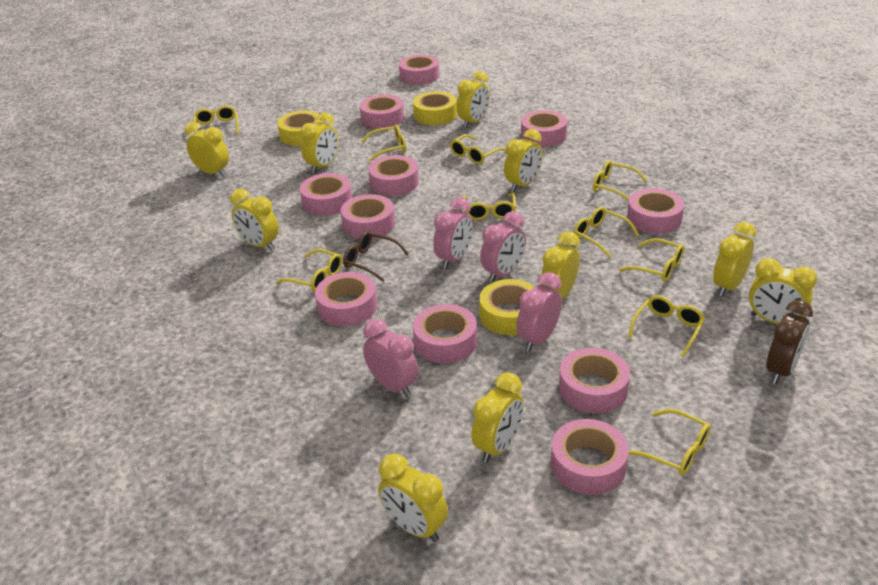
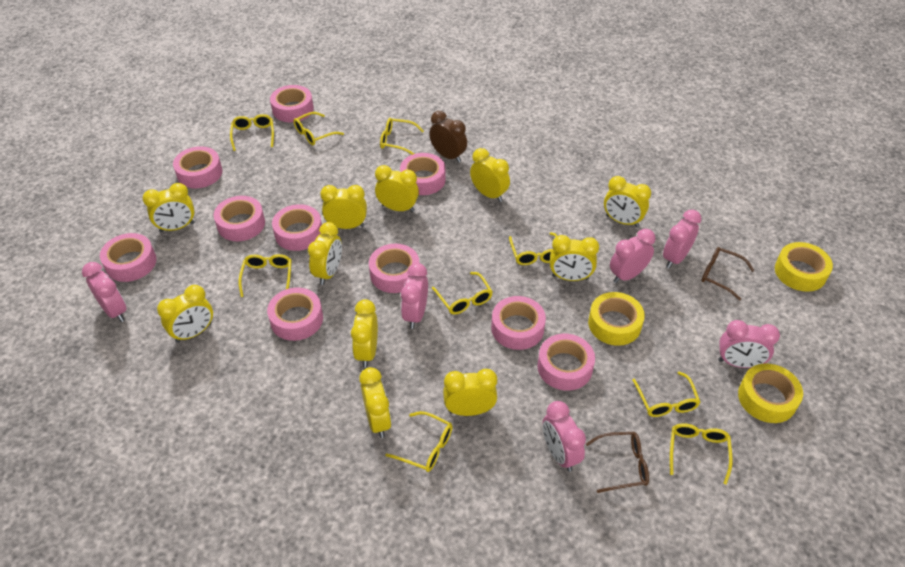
brown glasses: 1 -> 2
pink clock: 4 -> 6
pink tape: 11 -> 10
yellow clock: 10 -> 11
yellow glasses: 10 -> 9

